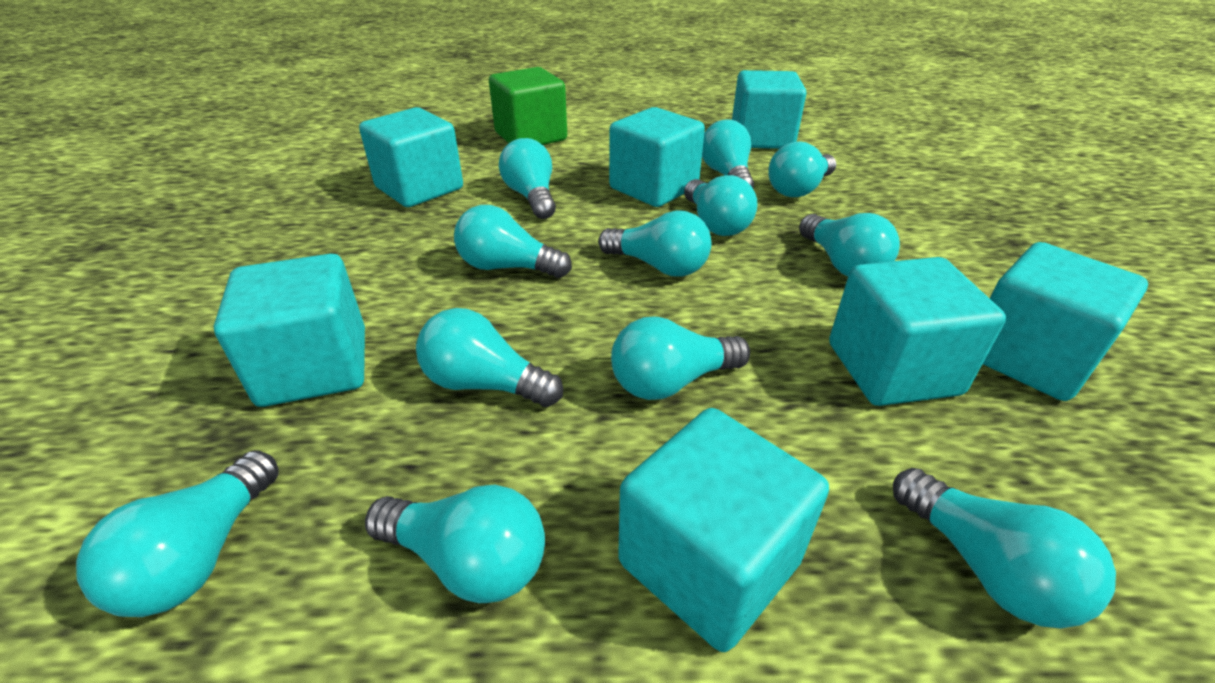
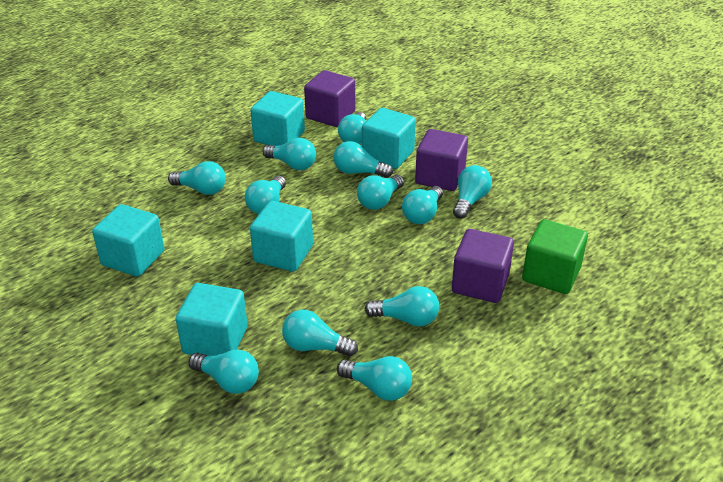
purple cube: 0 -> 3
turquoise cube: 7 -> 5

